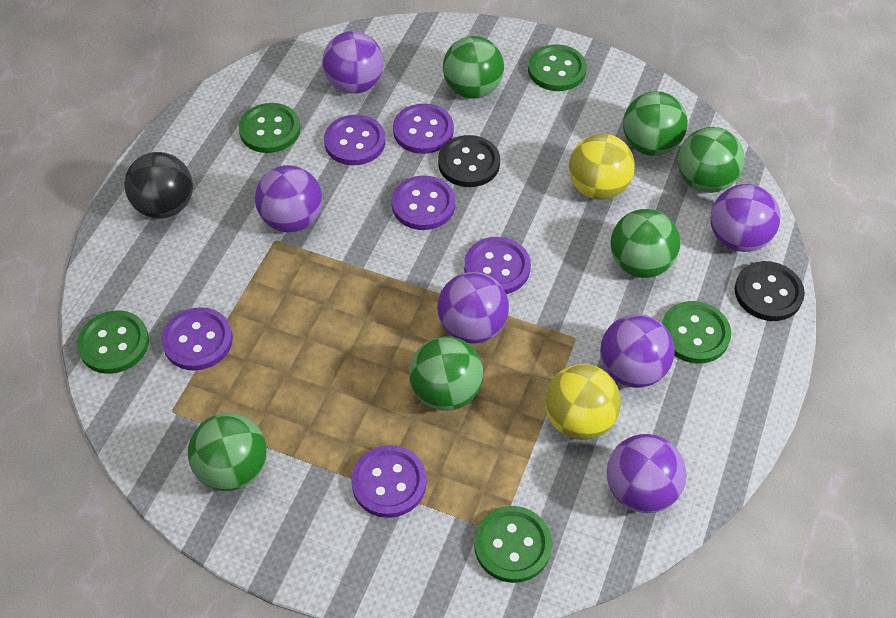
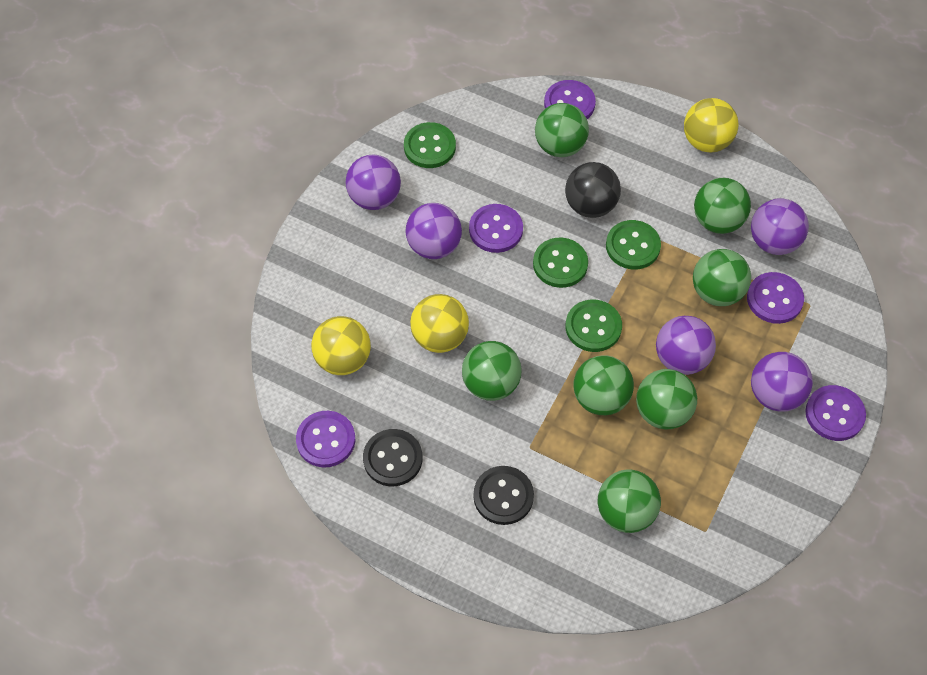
green ball: 6 -> 7
green button: 5 -> 4
purple ball: 6 -> 5
purple button: 6 -> 5
yellow ball: 2 -> 3

